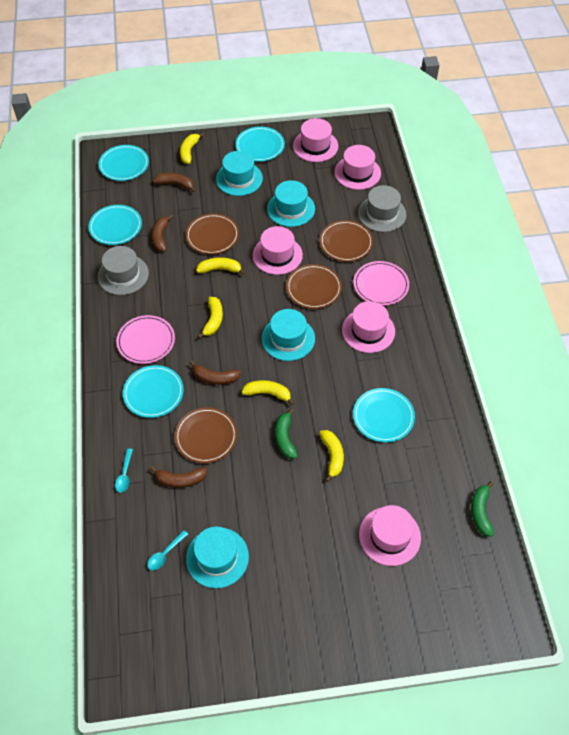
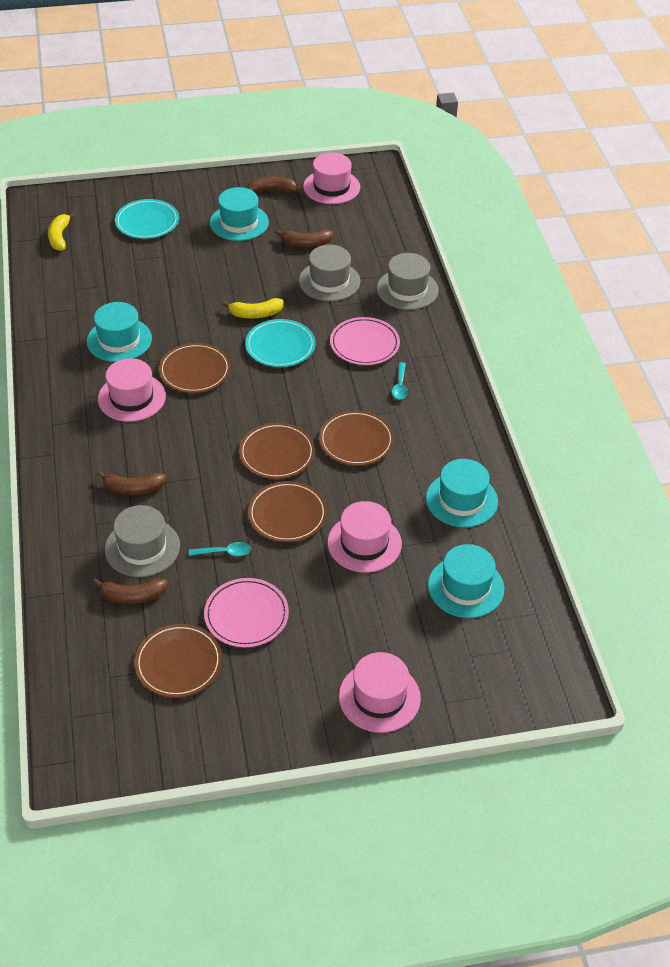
brown plate: 4 -> 5
green banana: 2 -> 0
grey hat: 2 -> 3
pink hat: 5 -> 4
turquoise plate: 5 -> 2
yellow banana: 5 -> 2

